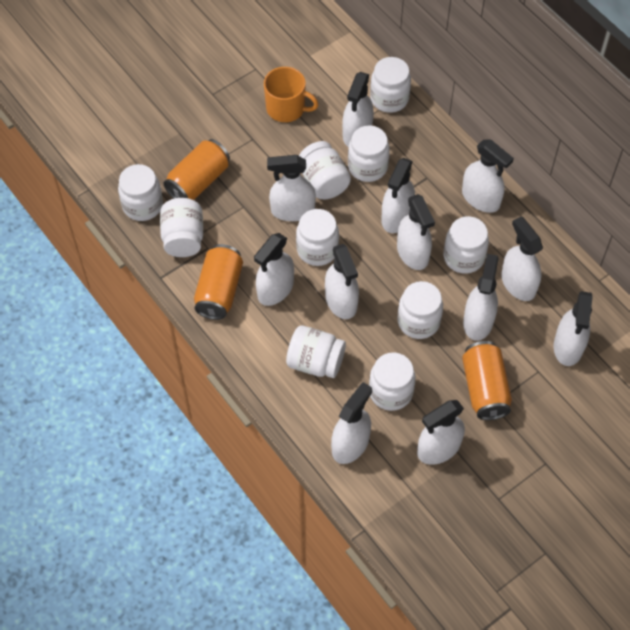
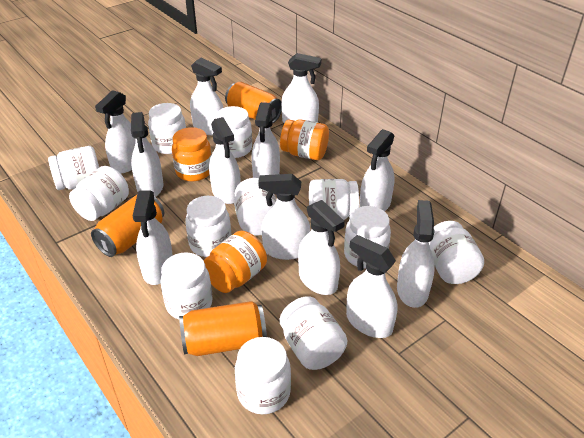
orange jar: 0 -> 3
orange mug: 1 -> 0
white jar: 10 -> 12

